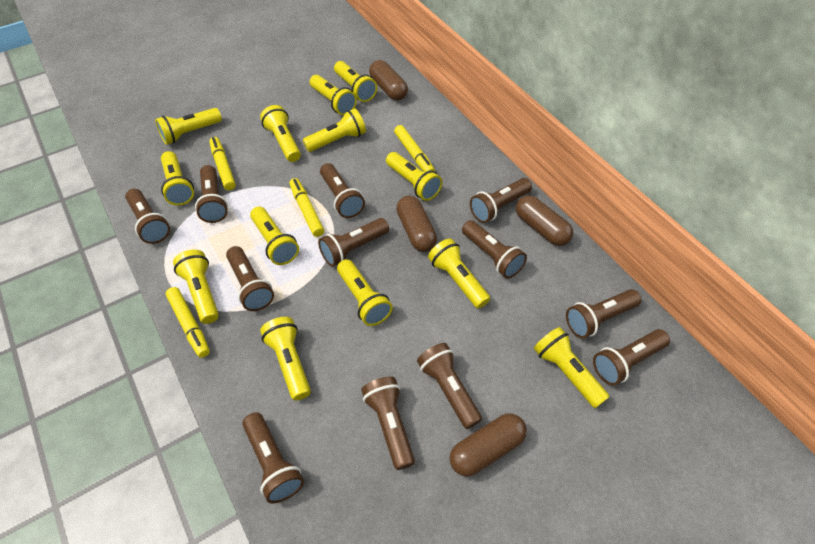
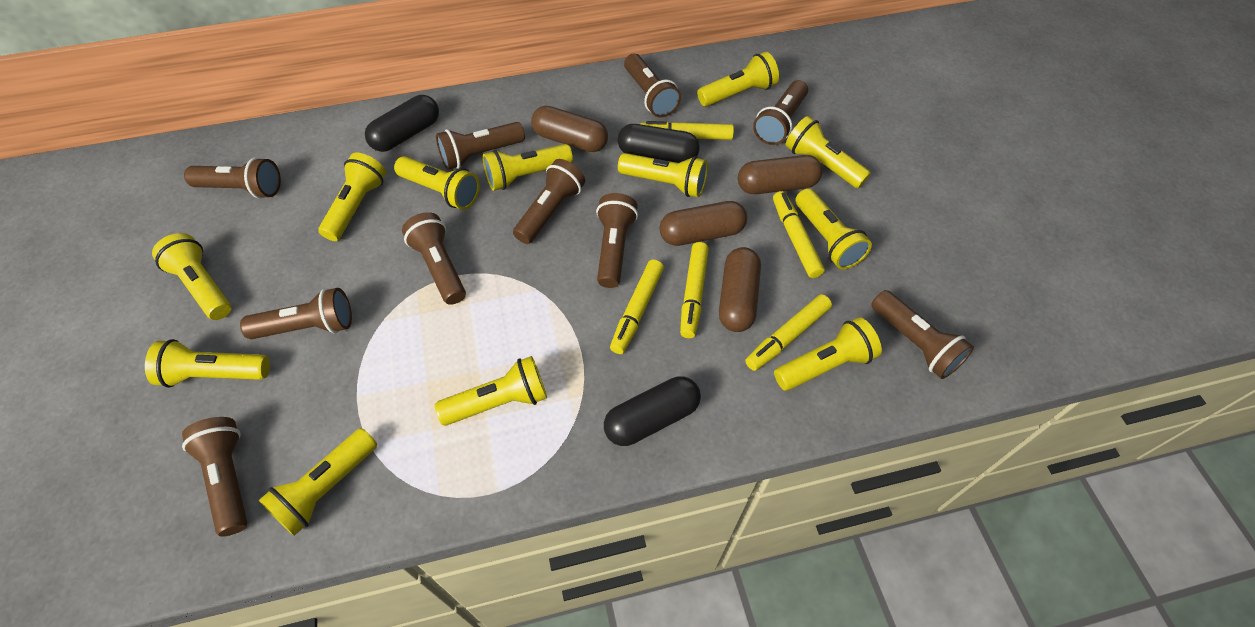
black capsule: 0 -> 3
brown flashlight: 12 -> 10
yellow flashlight: 13 -> 12
yellow marker: 4 -> 5

